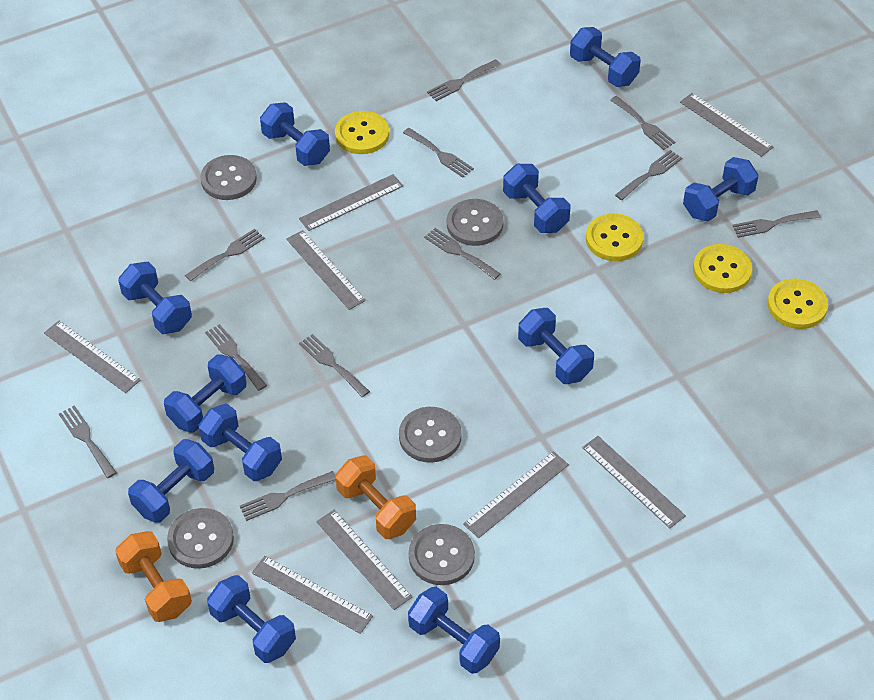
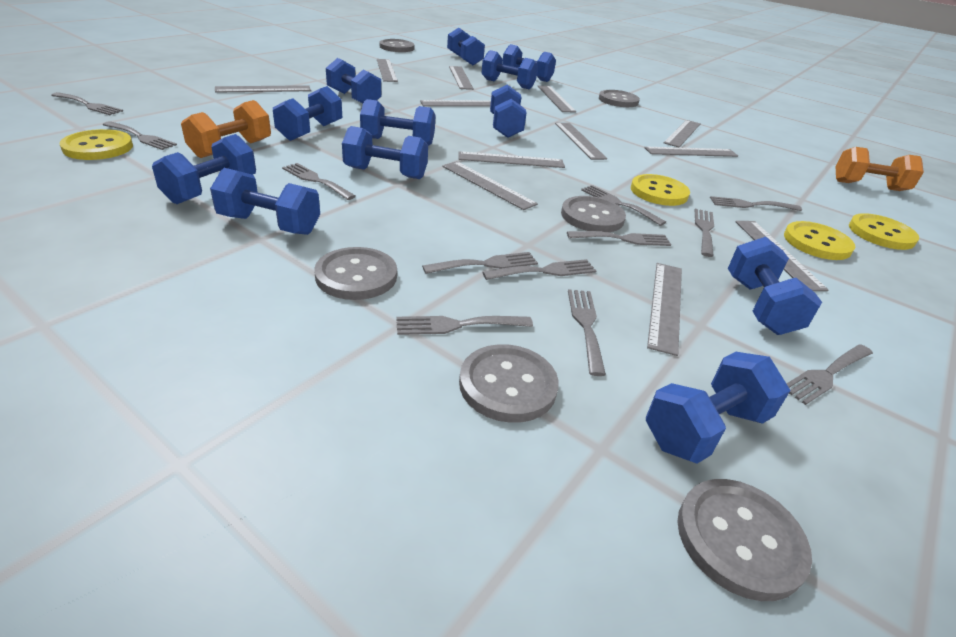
blue dumbbell: 11 -> 12
grey button: 5 -> 6
grey fork: 11 -> 12
grey ruler: 8 -> 12

